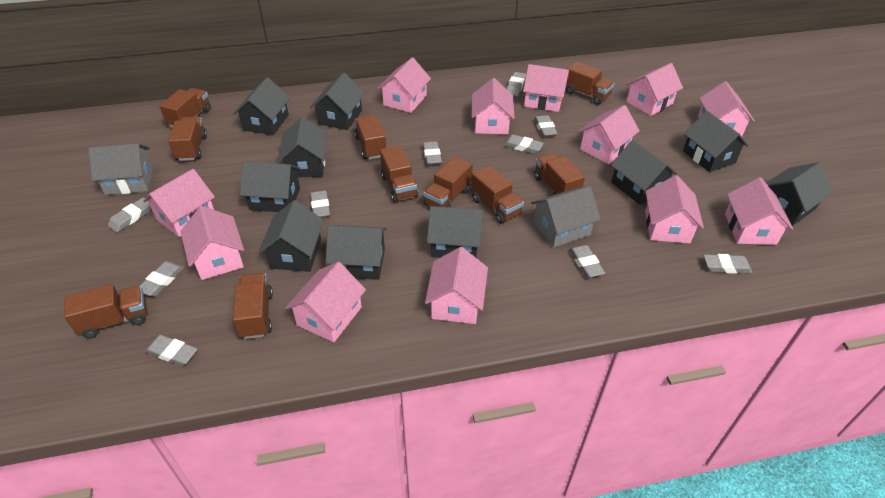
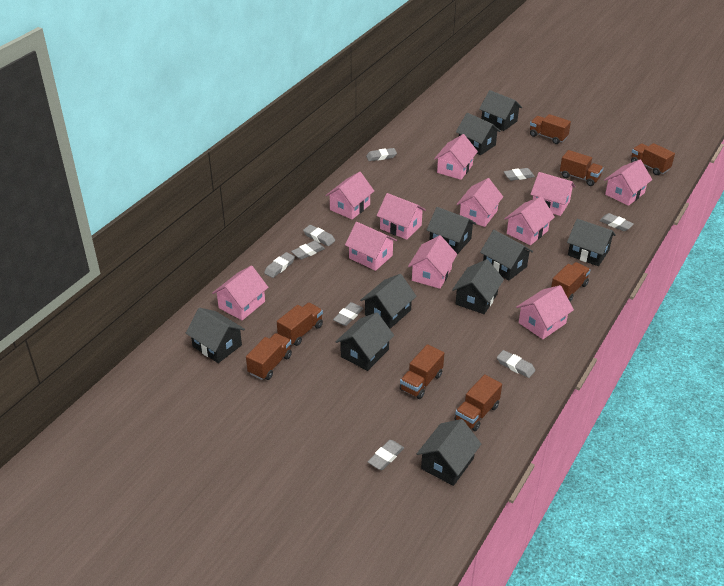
brown truck: 10 -> 8
grey eraser: 10 -> 9
grey house: 2 -> 0
pink house: 12 -> 11

